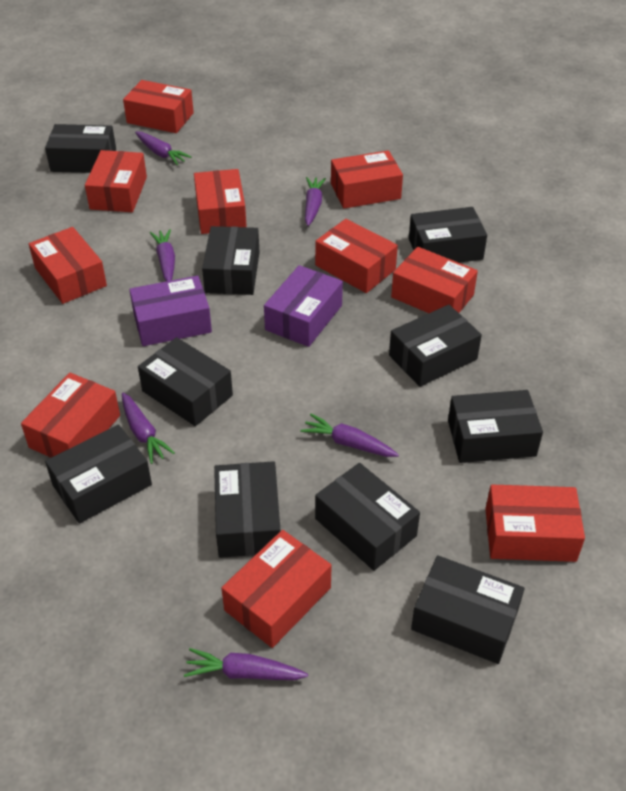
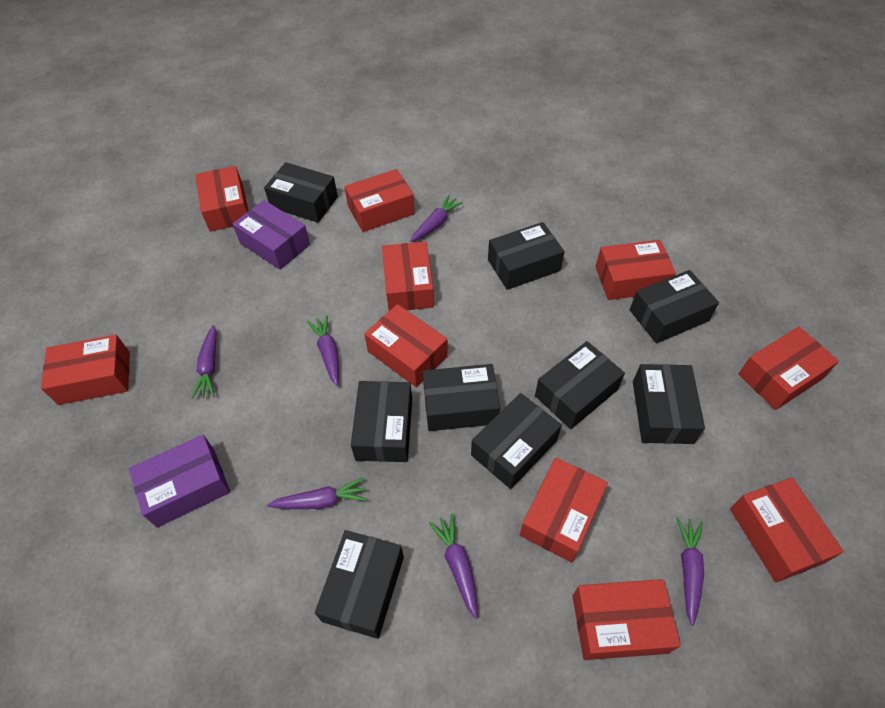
black box: 10 -> 9

